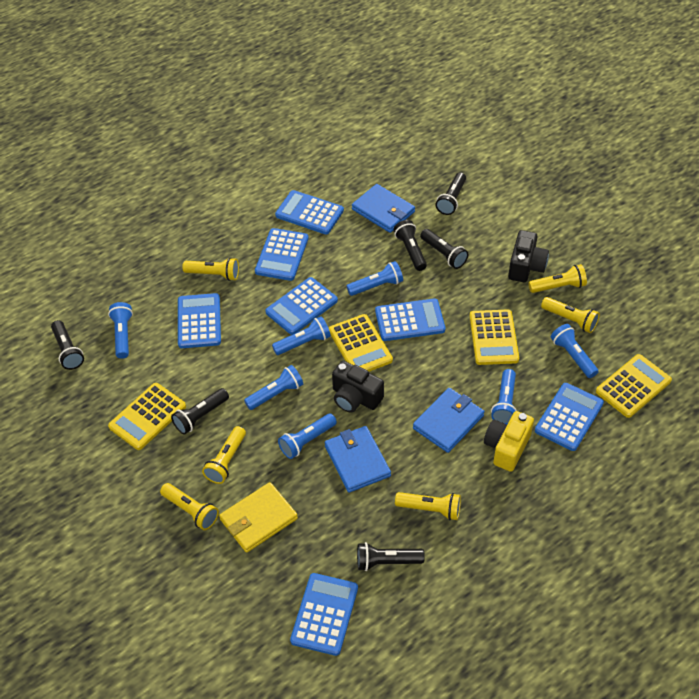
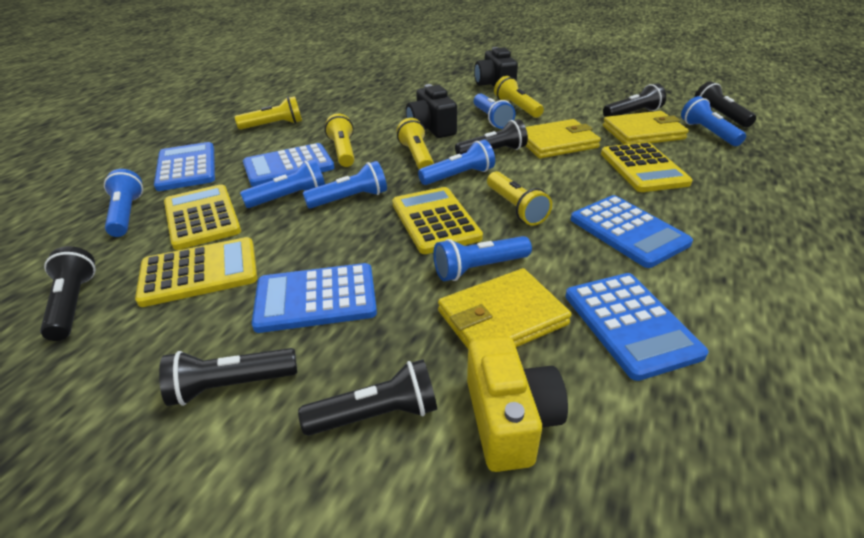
blue calculator: 7 -> 5
blue wallet: 3 -> 0
yellow flashlight: 6 -> 5
yellow wallet: 1 -> 3

